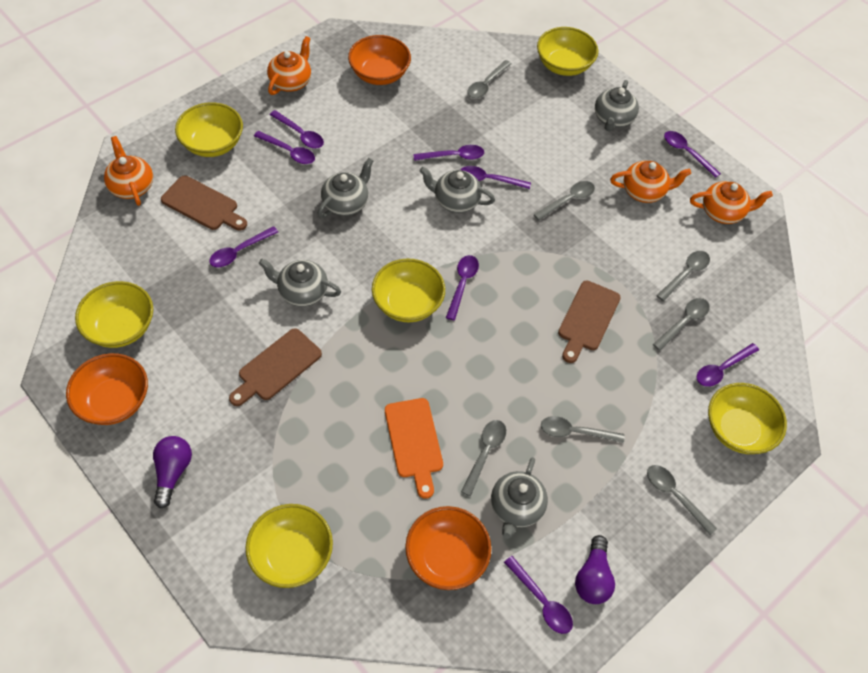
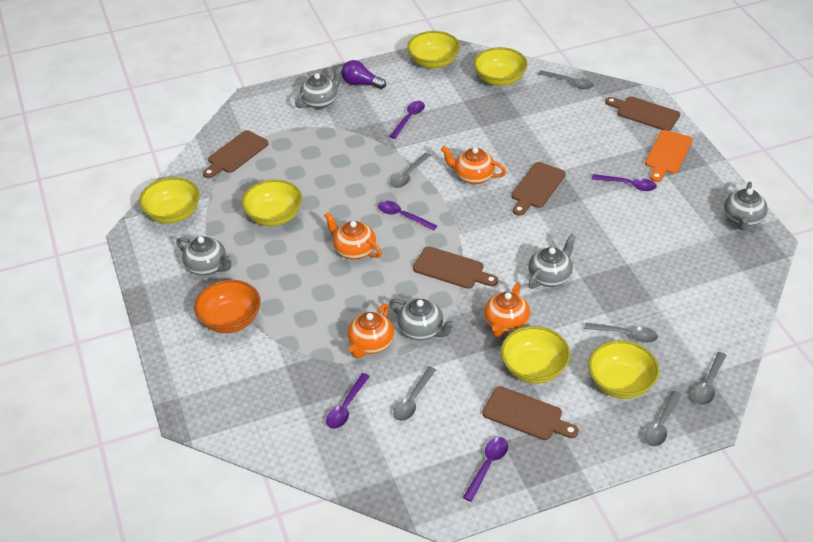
brown cutting board: 3 -> 5
grey spoon: 7 -> 6
orange bowl: 3 -> 1
purple light bulb: 2 -> 1
purple spoon: 9 -> 5

